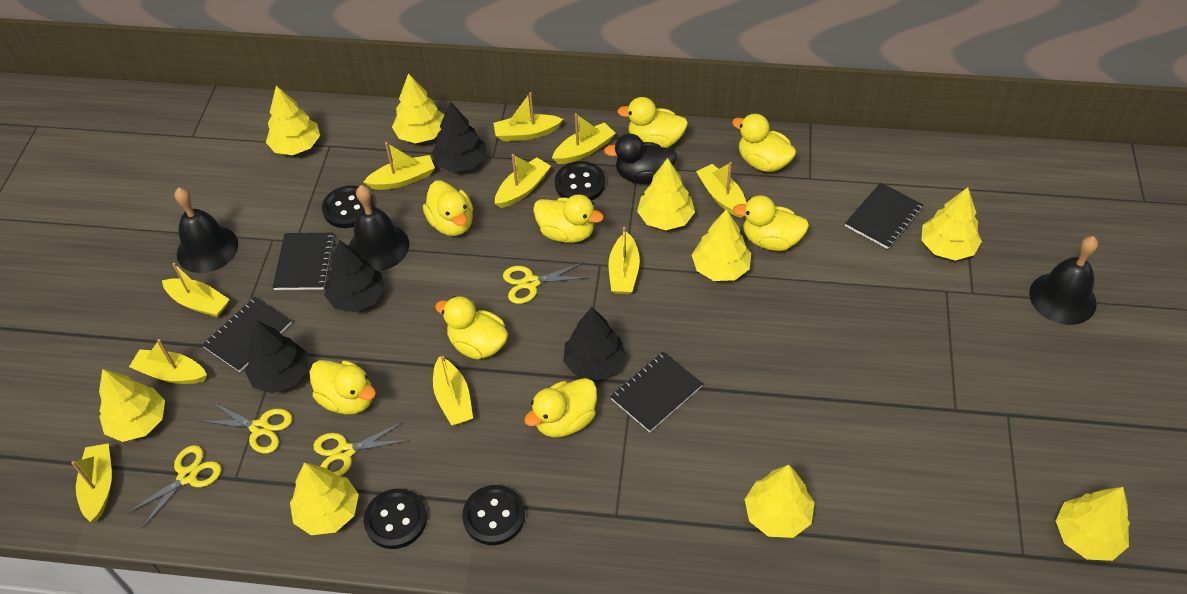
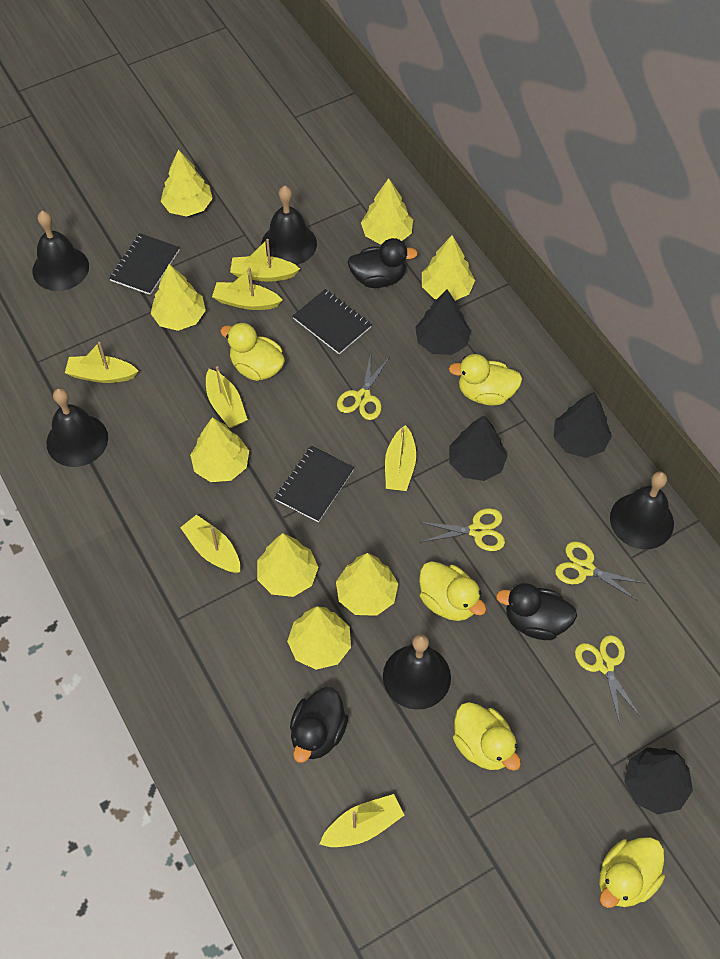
black bell: 3 -> 5
black button: 4 -> 0
black duck: 1 -> 3
black notebook: 4 -> 3
yellow boat: 10 -> 7
yellow duck: 8 -> 5
yellow tree: 9 -> 8

